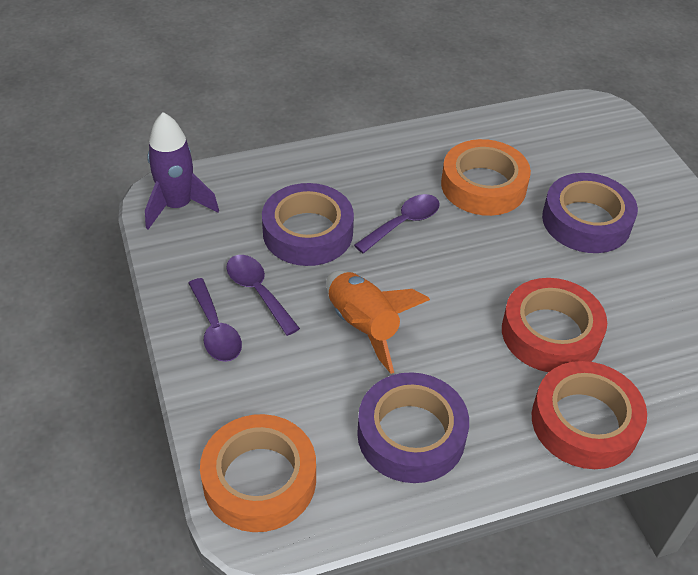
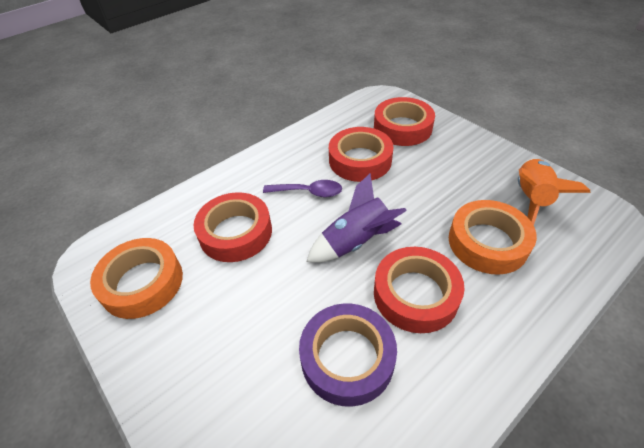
purple spoon: 3 -> 1
purple tape: 3 -> 1
red tape: 2 -> 4

